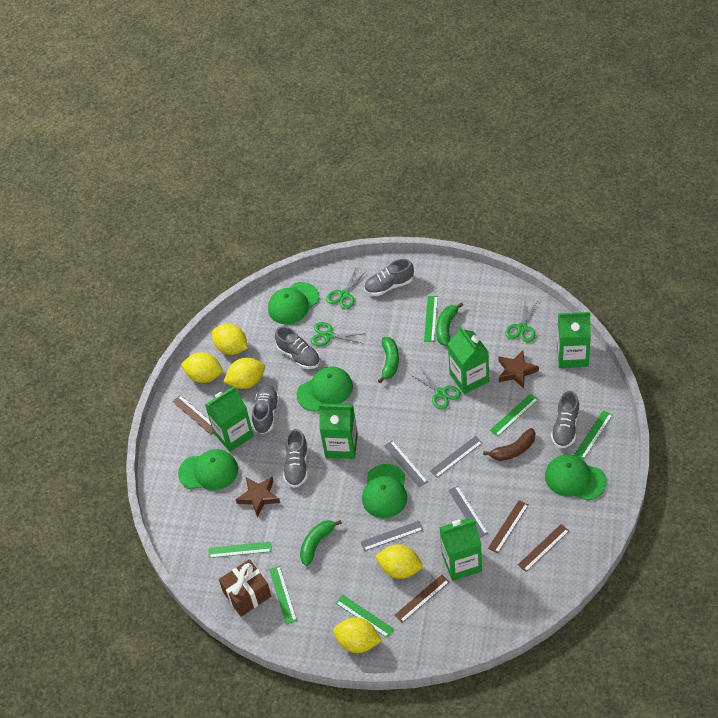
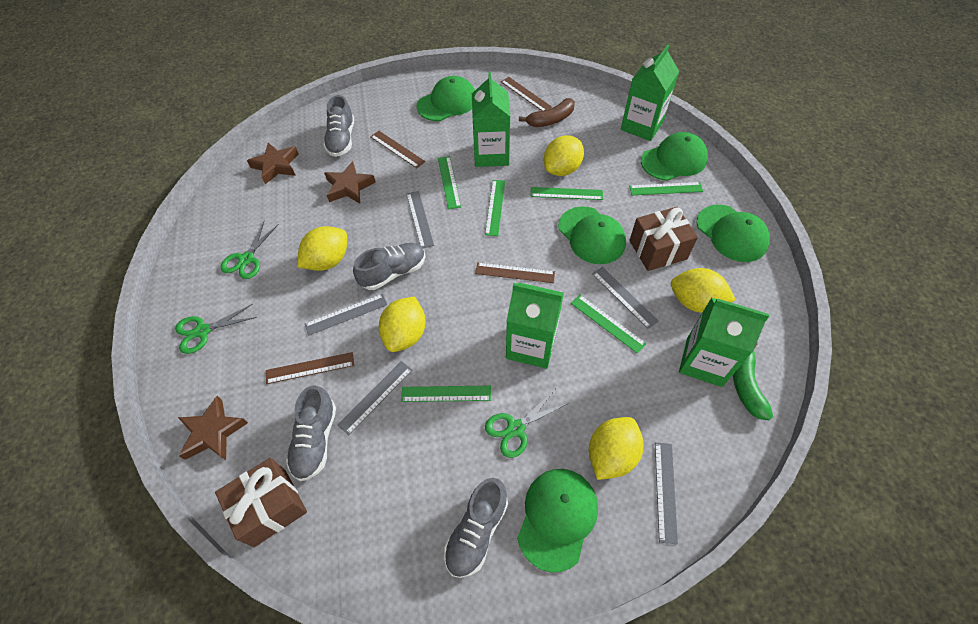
brown gift: 1 -> 2
brown star: 2 -> 3
green banana: 3 -> 1
green carton: 5 -> 4
green scissors: 4 -> 3
grey ruler: 4 -> 5
grey shoe: 5 -> 4

